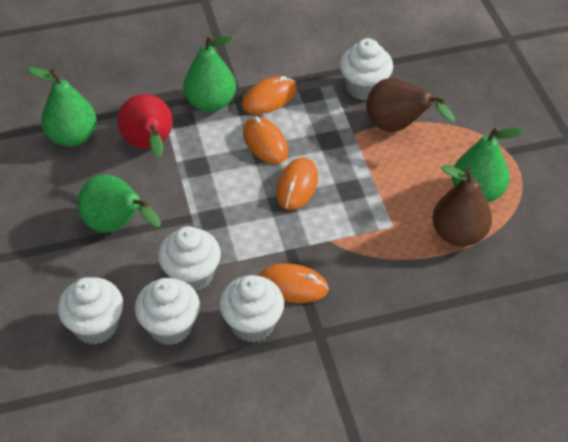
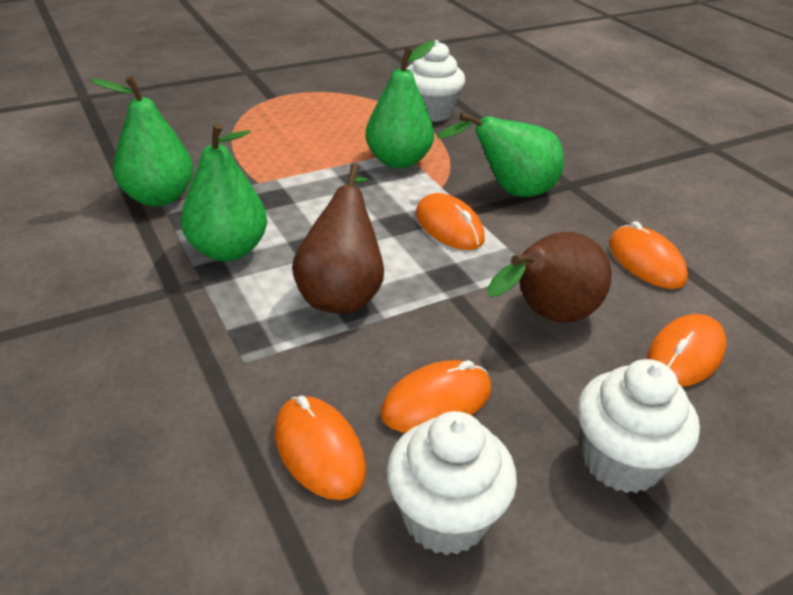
orange mouse: 4 -> 5
red pear: 1 -> 0
white cupcake: 5 -> 3

